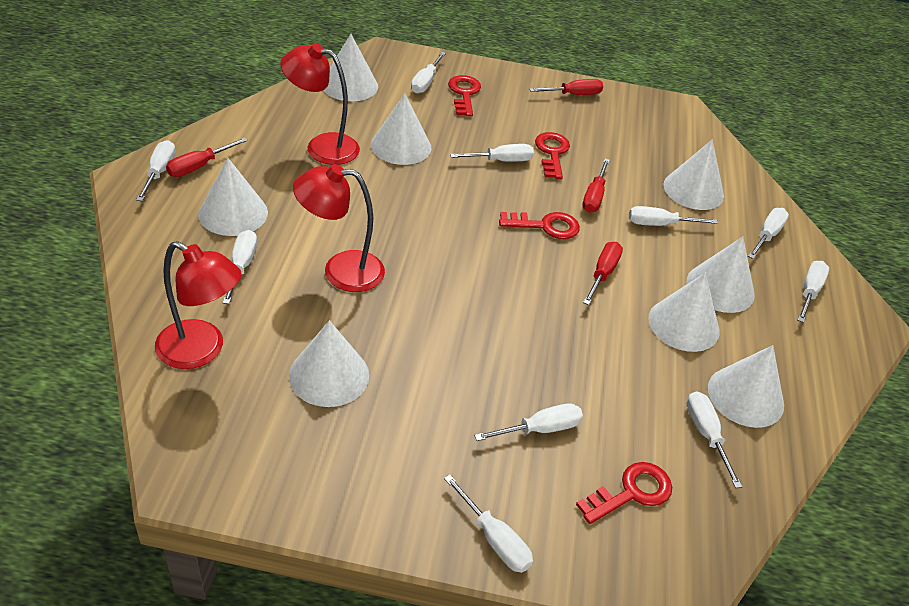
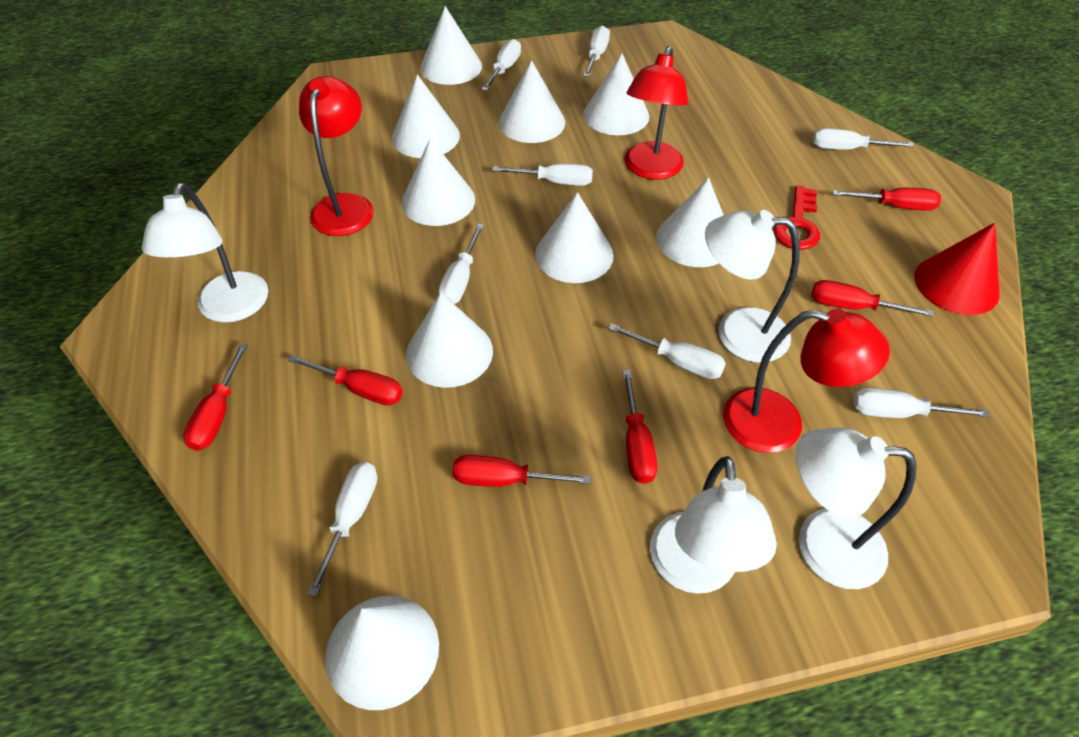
red cone: 0 -> 1
red key: 4 -> 1
red screwdriver: 4 -> 6
white cone: 8 -> 9
white lamp: 0 -> 4
white screwdriver: 10 -> 8

